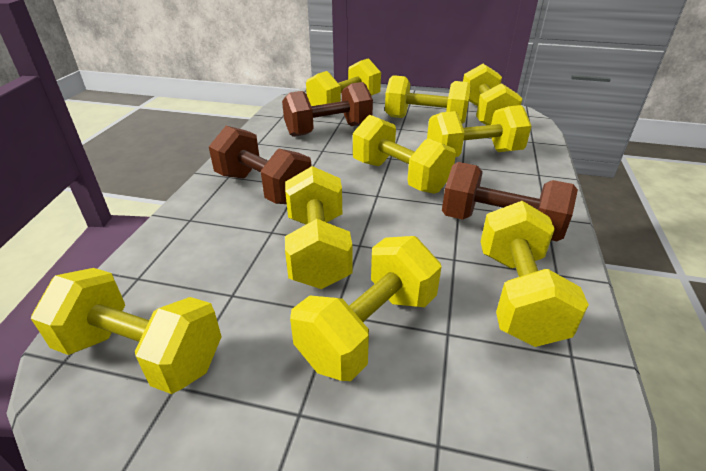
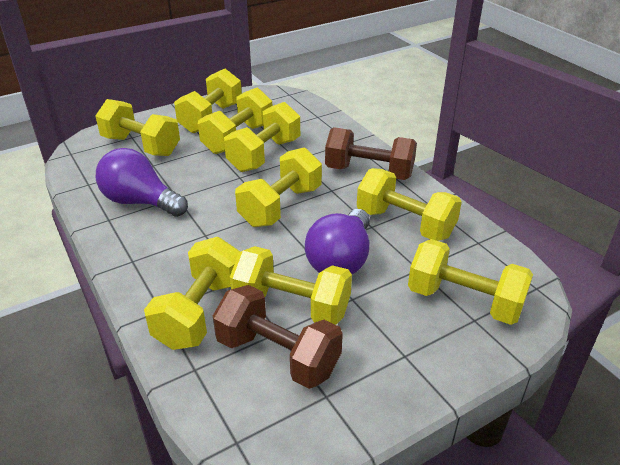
brown dumbbell: 3 -> 2
purple light bulb: 0 -> 2

